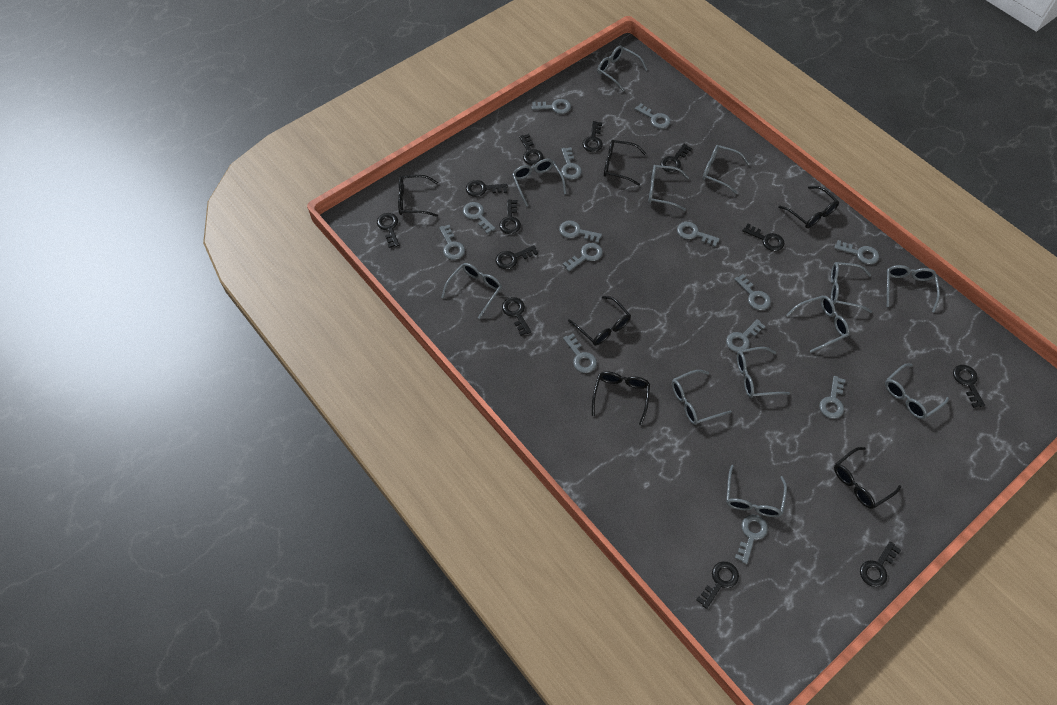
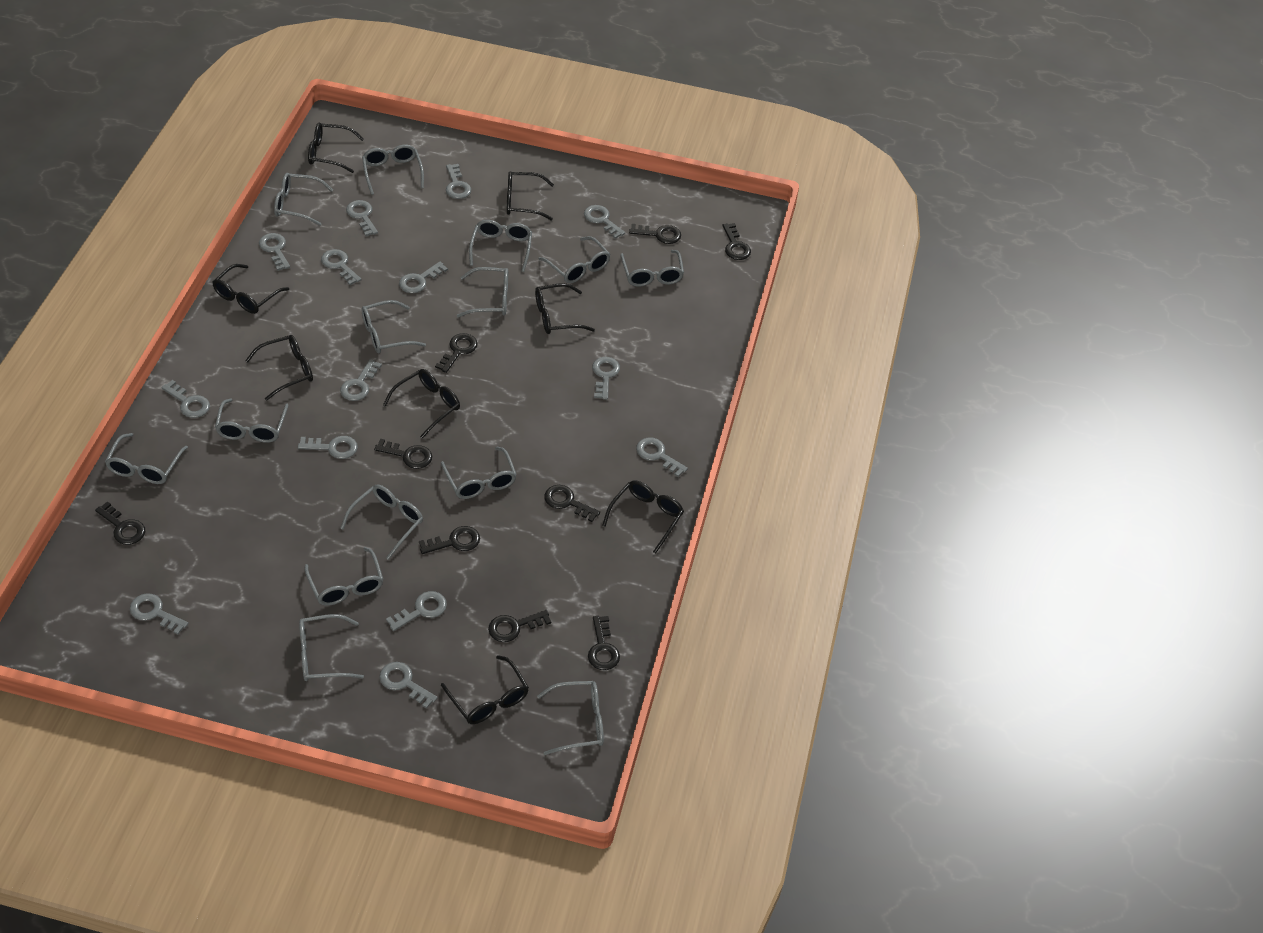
black glasses: 6 -> 8
black key: 12 -> 9
grey glasses: 12 -> 14

